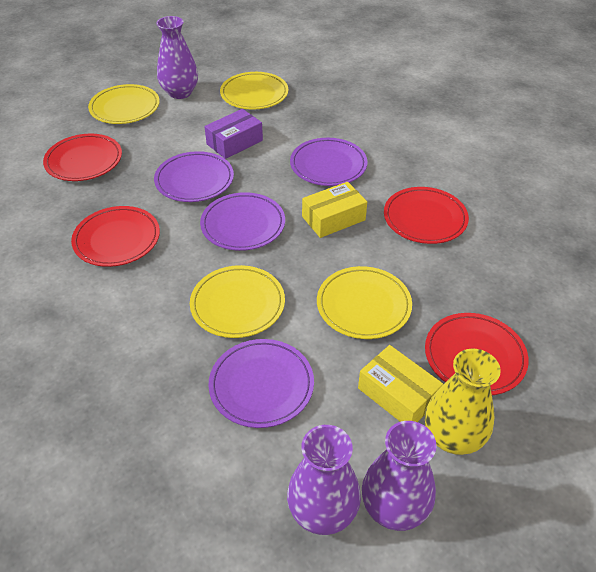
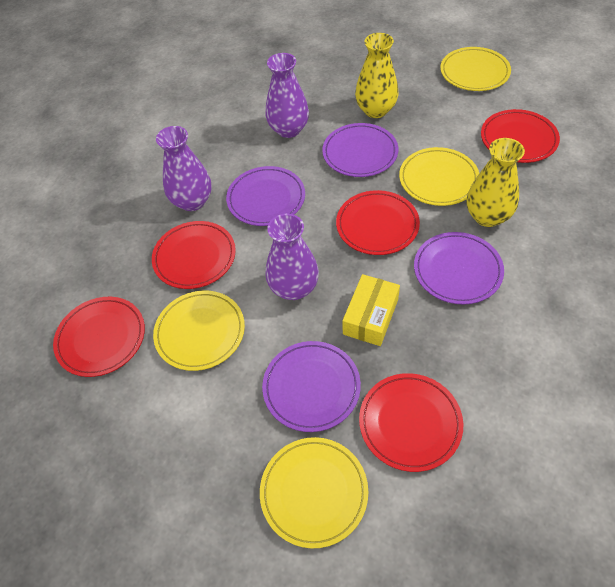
purple box: 1 -> 0
red plate: 4 -> 5
yellow box: 2 -> 1
yellow vase: 1 -> 2

